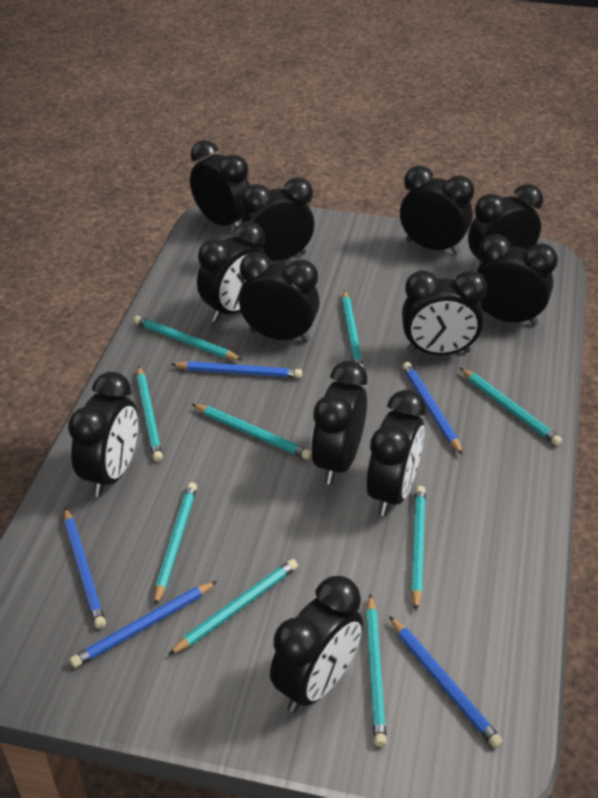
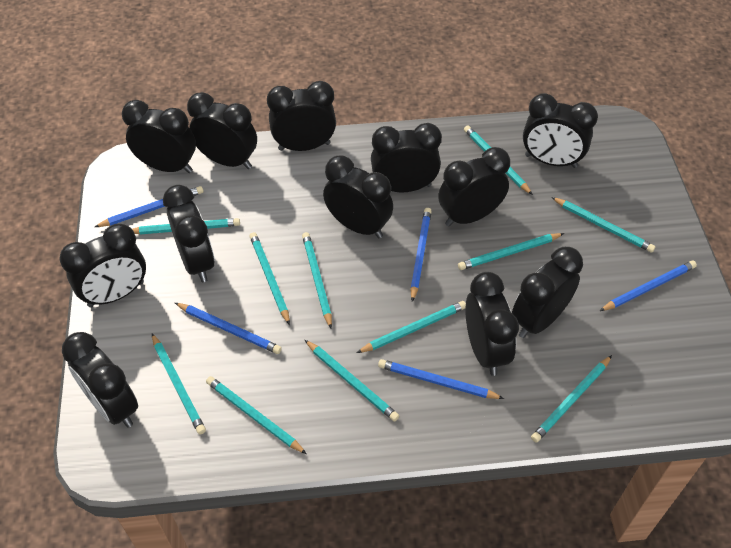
turquoise pencil: 9 -> 11

